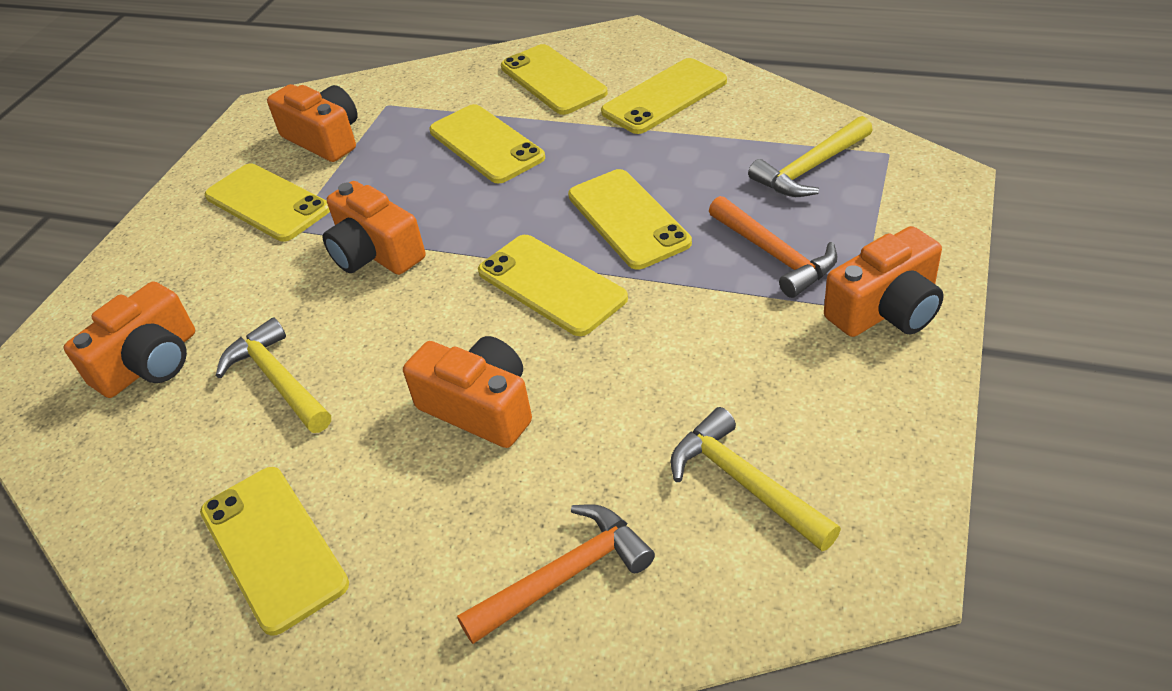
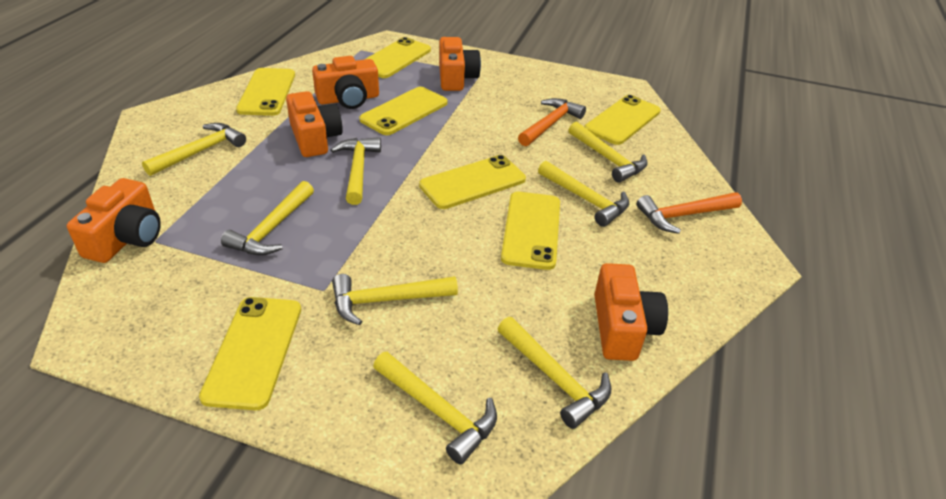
yellow hammer: 3 -> 8

